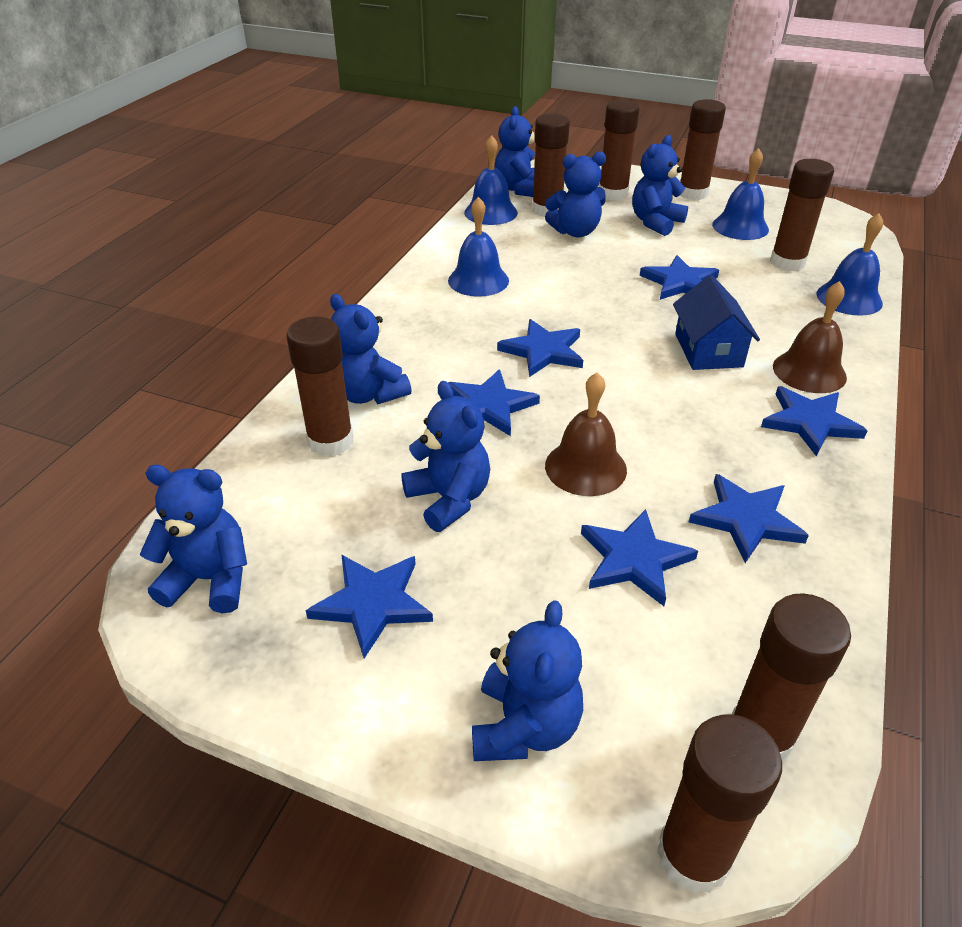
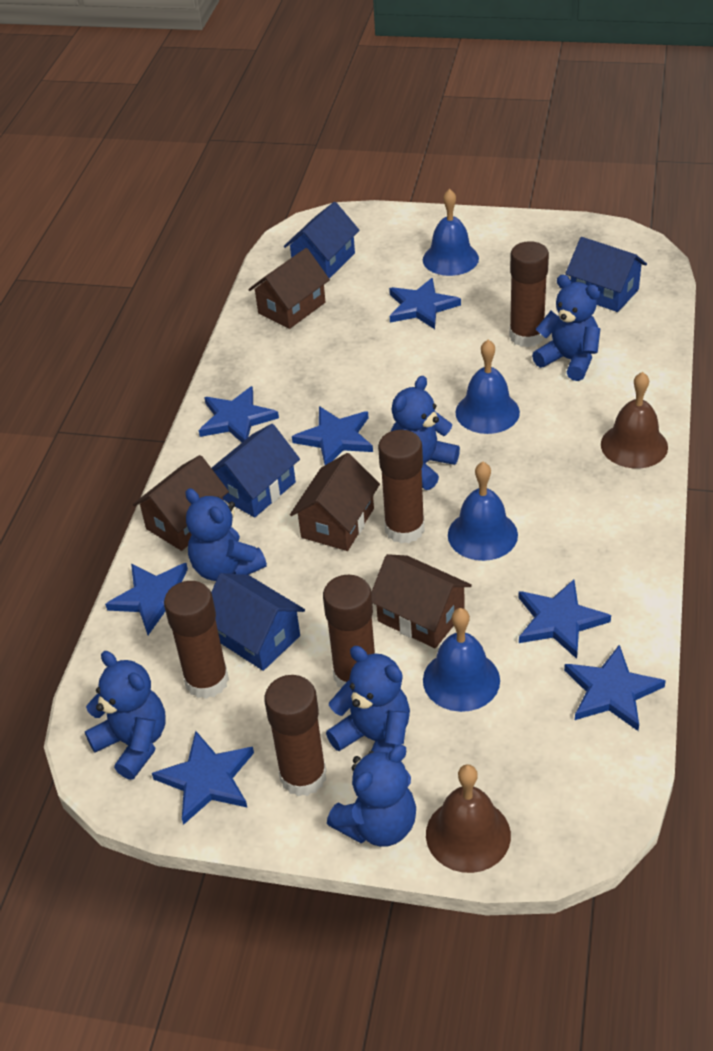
blue house: 1 -> 4
blue teddy bear: 7 -> 6
brown glue stick: 7 -> 5
brown house: 0 -> 4

